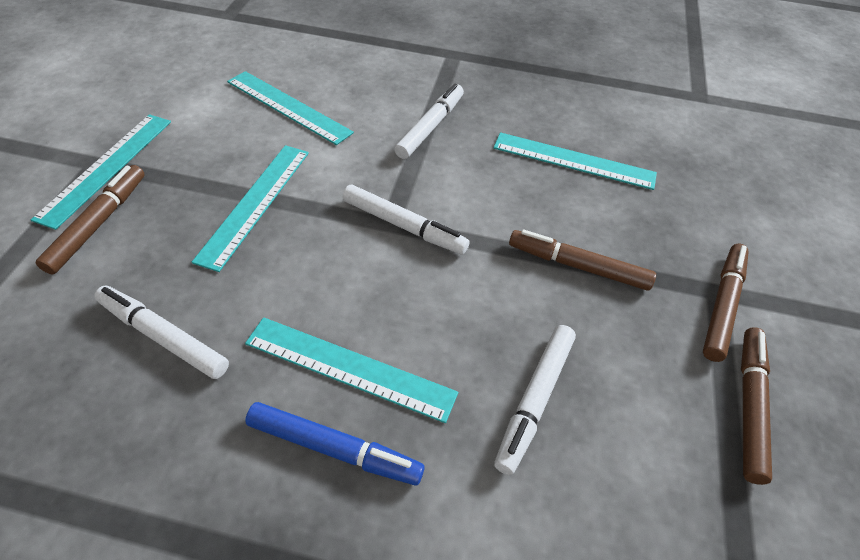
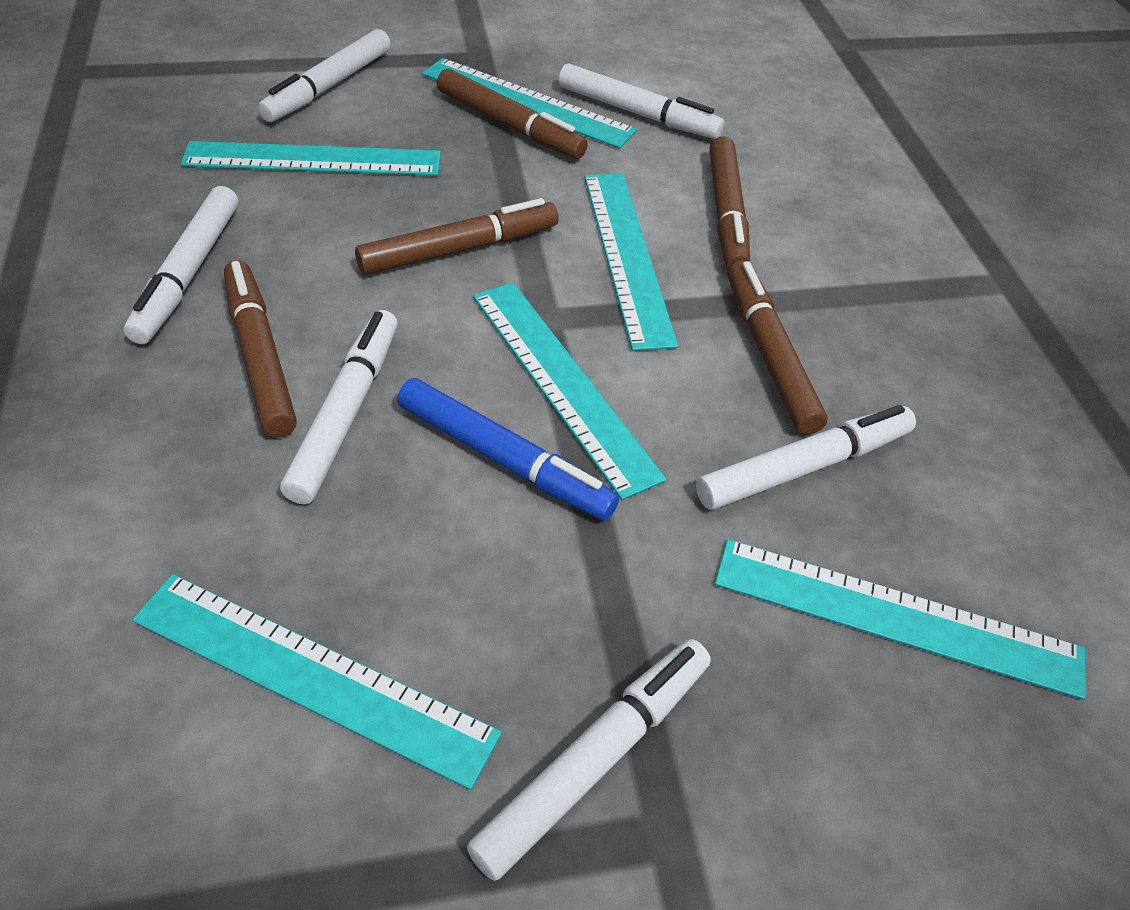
brown marker: 4 -> 5
turquoise ruler: 5 -> 6
white marker: 4 -> 6

